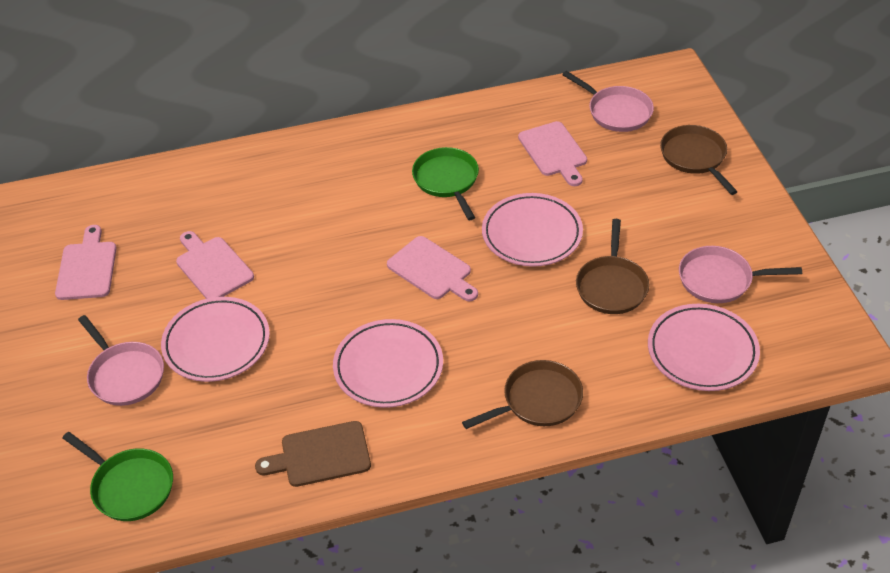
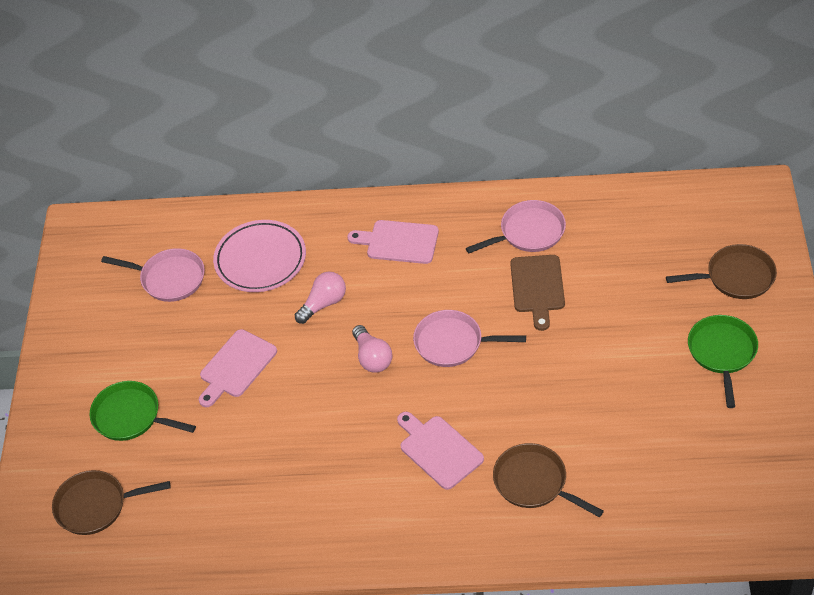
pink cutting board: 4 -> 3
pink light bulb: 0 -> 2
pink plate: 4 -> 1

